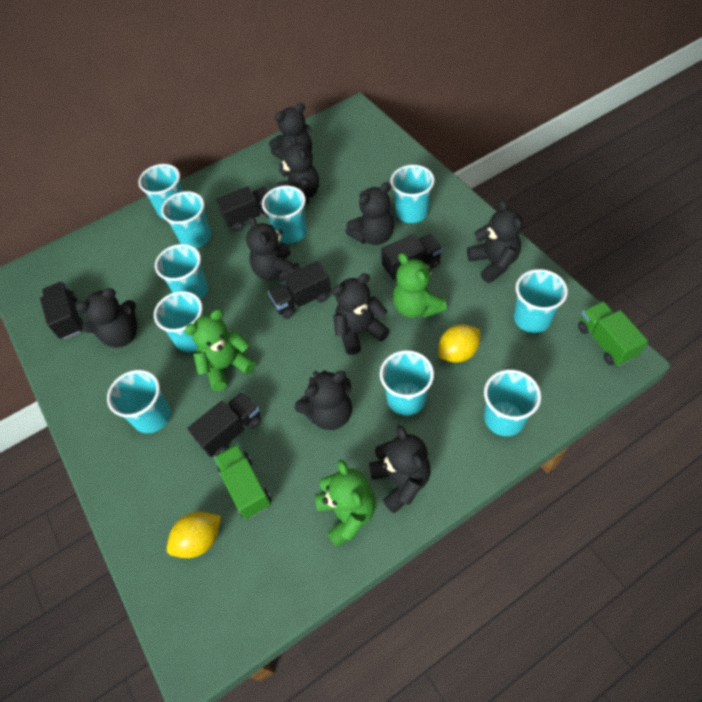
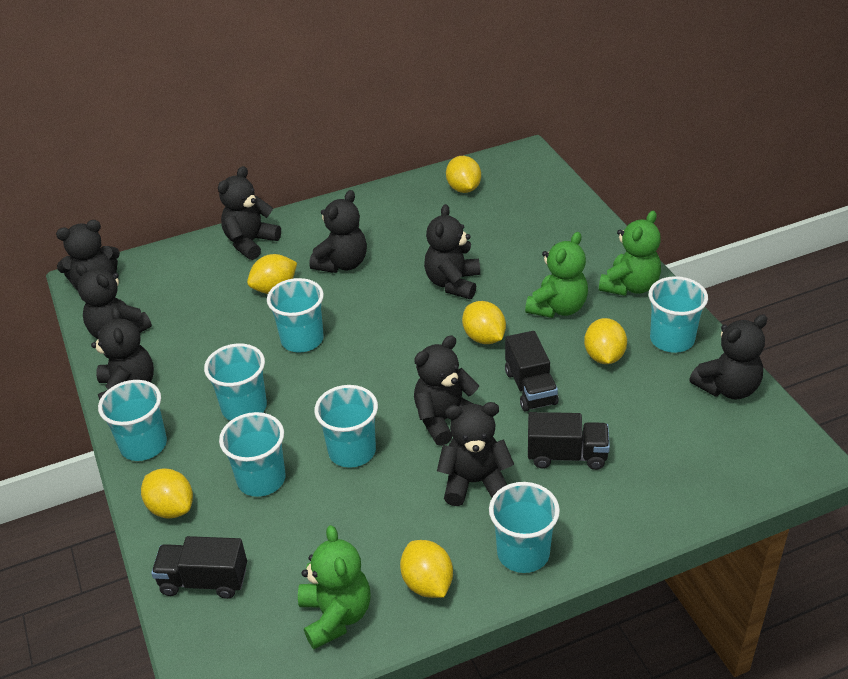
black truck: 5 -> 3
green truck: 2 -> 0
turquoise cup: 10 -> 7
yellow lemon: 2 -> 6

